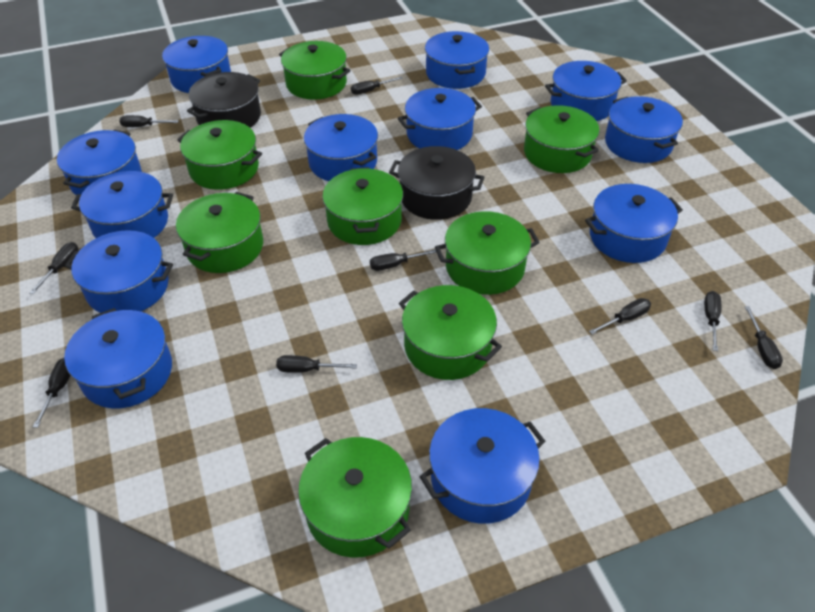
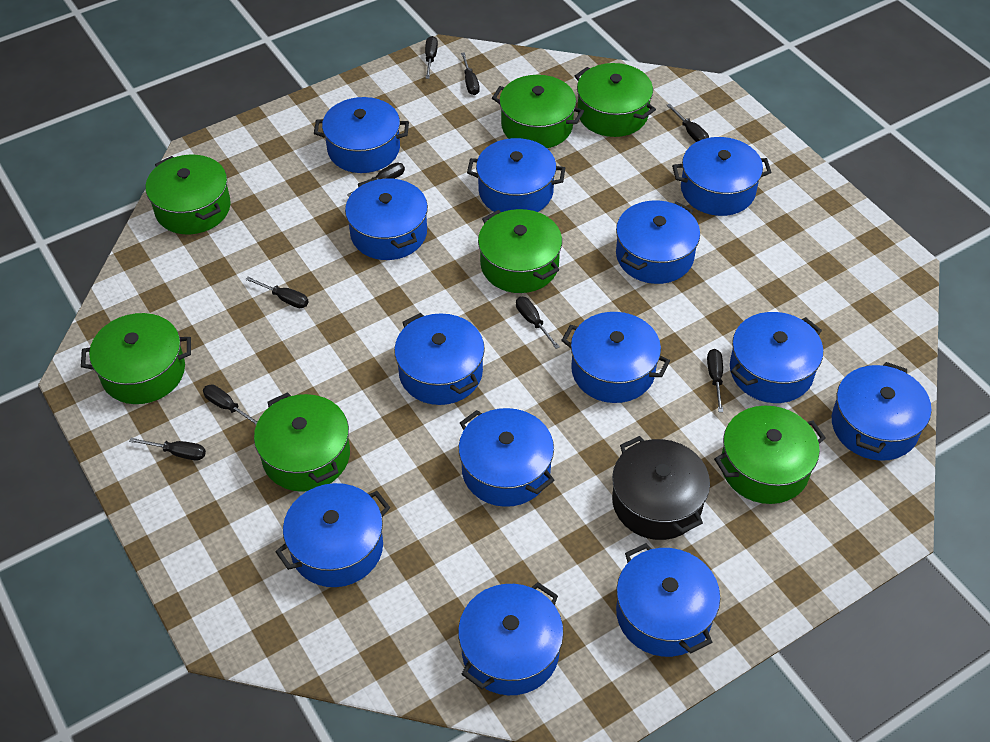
black pot: 2 -> 1
blue pot: 12 -> 13
green pot: 8 -> 7

